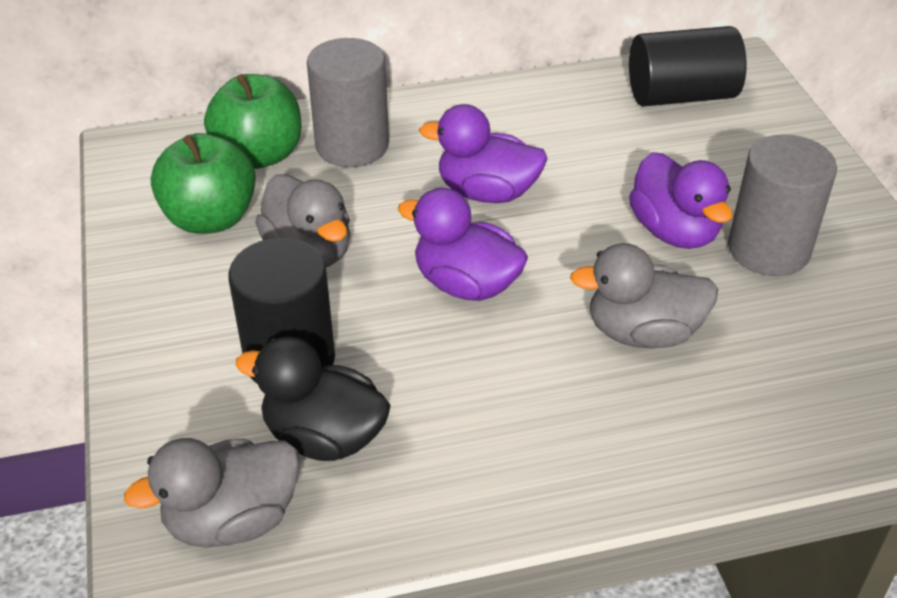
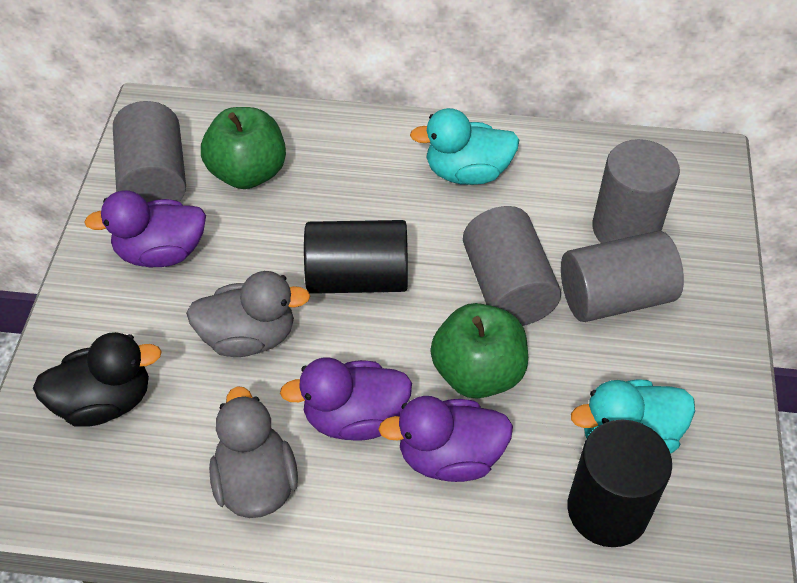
grey cylinder: 2 -> 4
grey duck: 3 -> 2
turquoise duck: 0 -> 2

